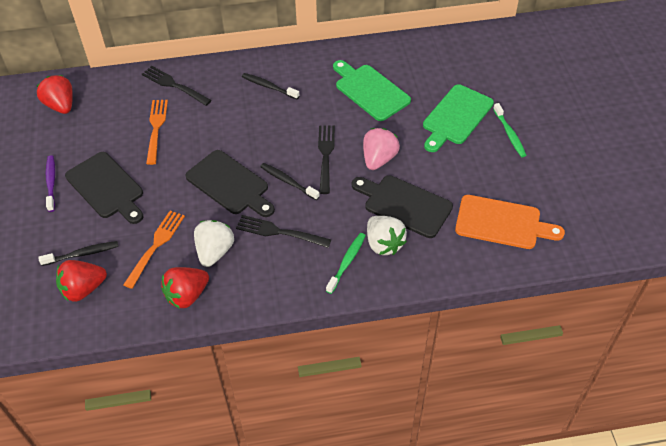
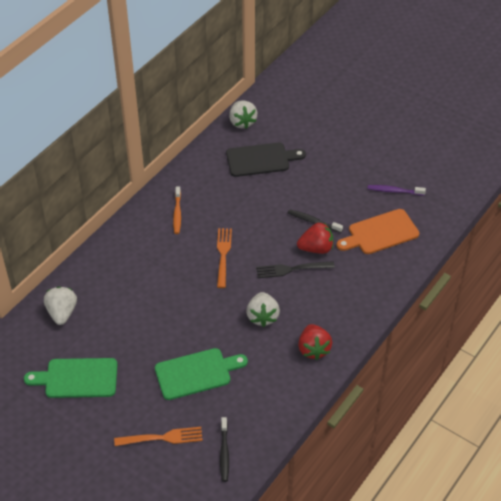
black cutting board: 3 -> 1
black fork: 3 -> 1
black toothbrush: 3 -> 2
green toothbrush: 2 -> 0
orange toothbrush: 0 -> 1
pink strawberry: 1 -> 0
red strawberry: 3 -> 2
white strawberry: 2 -> 3

